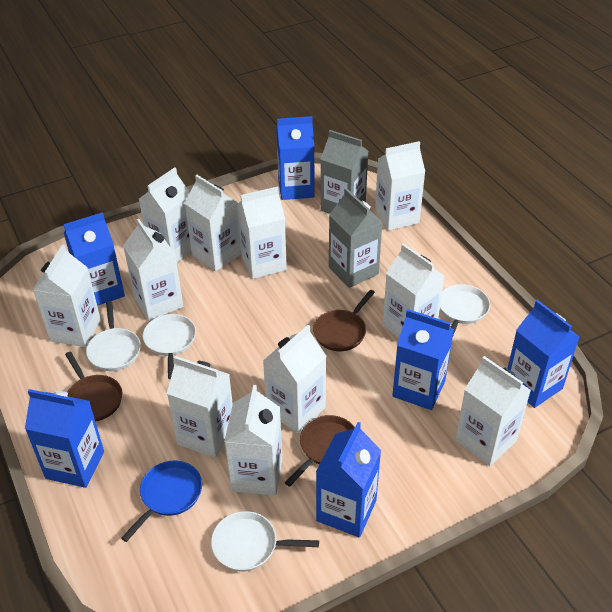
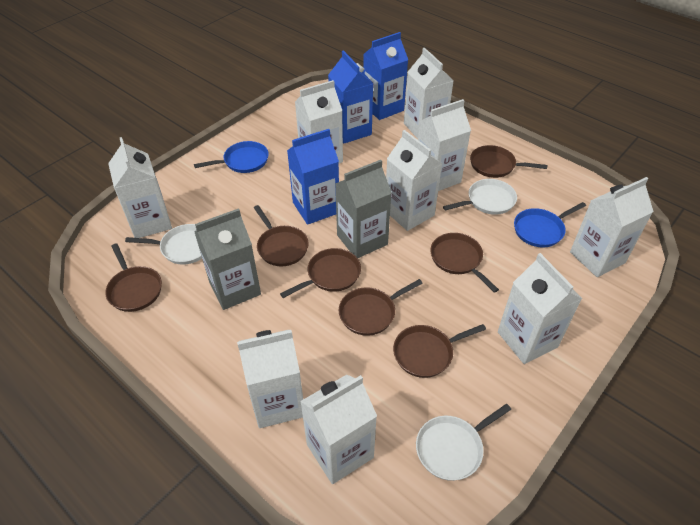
blue carton: 6 -> 3
blue pan: 1 -> 2
brown pan: 3 -> 7
white carton: 11 -> 9
white pan: 4 -> 3

